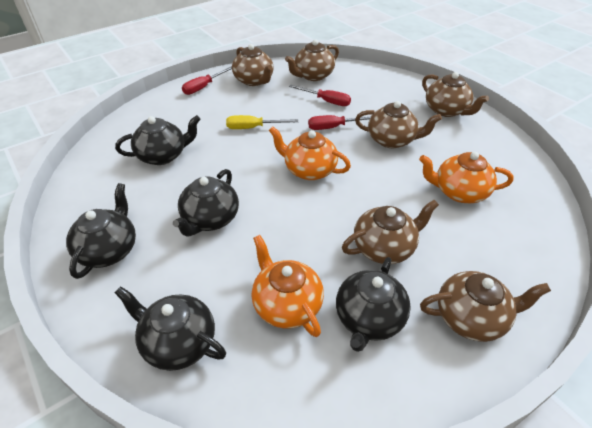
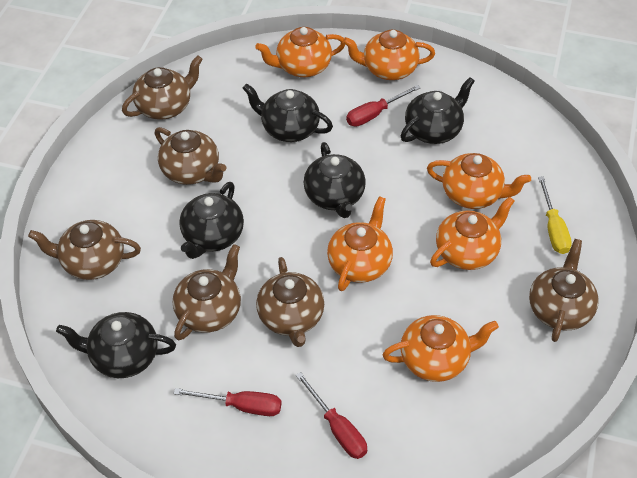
orange teapot: 3 -> 6

